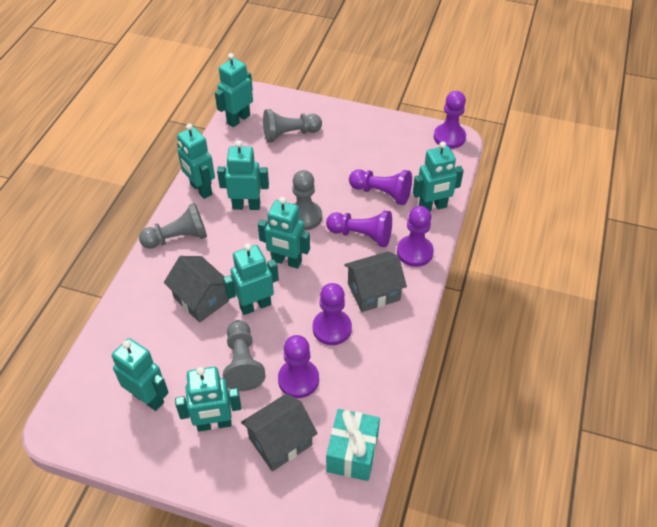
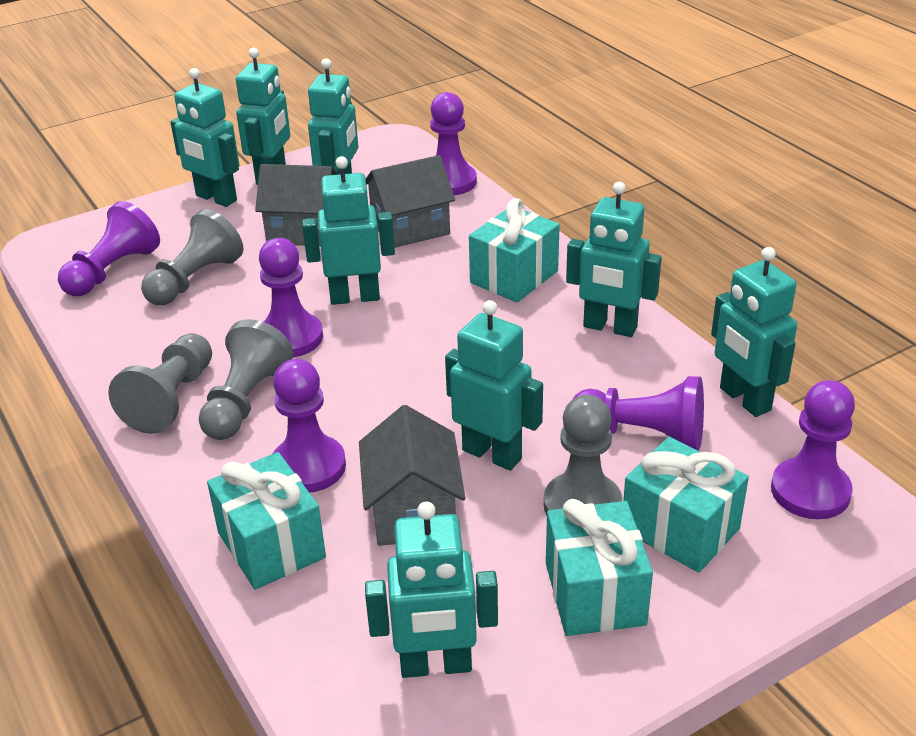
turquoise gift: 1 -> 4

